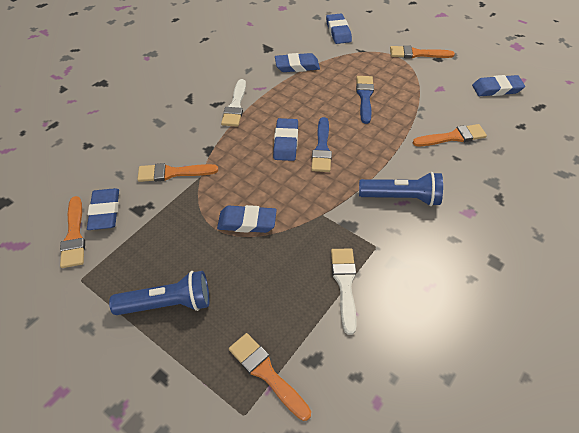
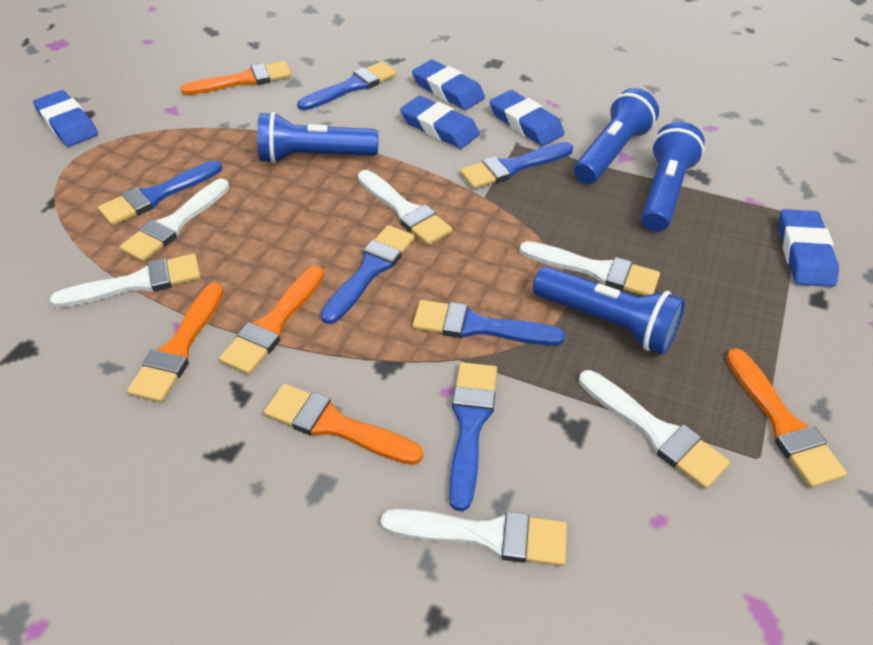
blue brush: 2 -> 6
blue eraser: 6 -> 5
blue flashlight: 2 -> 4
white brush: 2 -> 6

